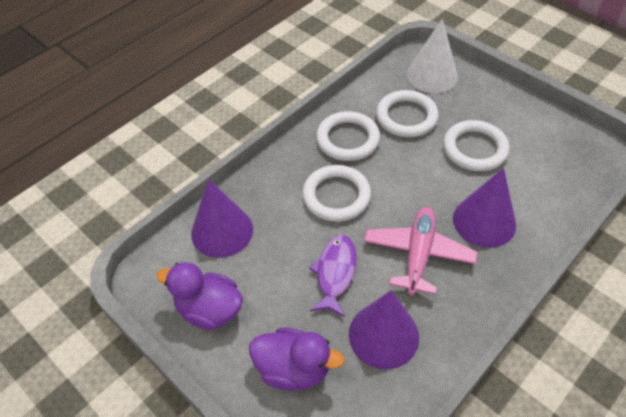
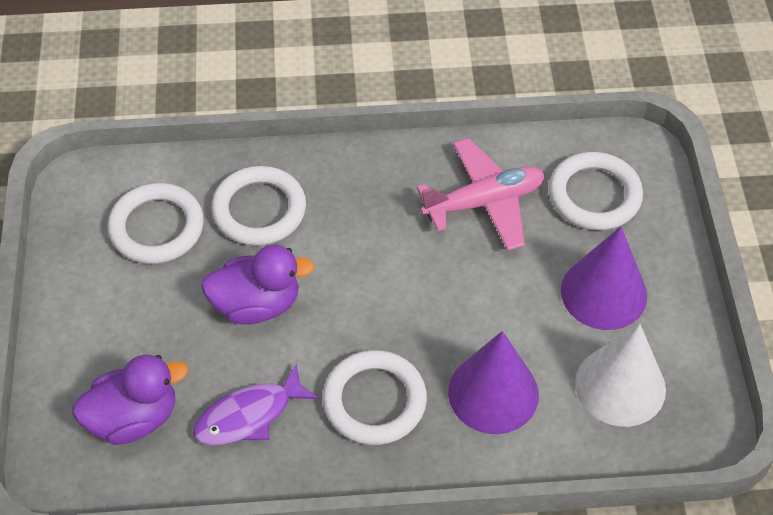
purple cone: 3 -> 2

